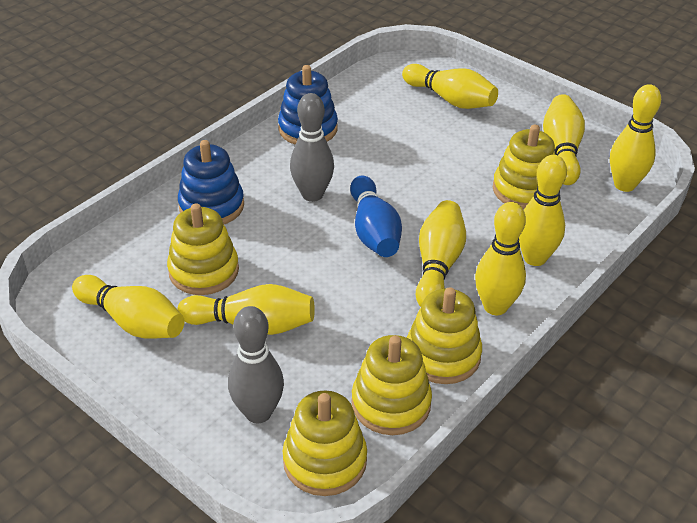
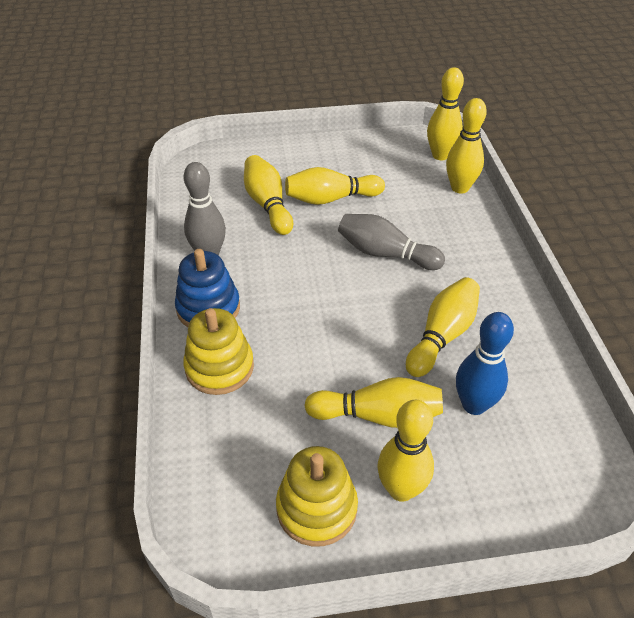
blue stacking toy: 2 -> 1
yellow bowling pin: 8 -> 7
yellow stacking toy: 5 -> 2

